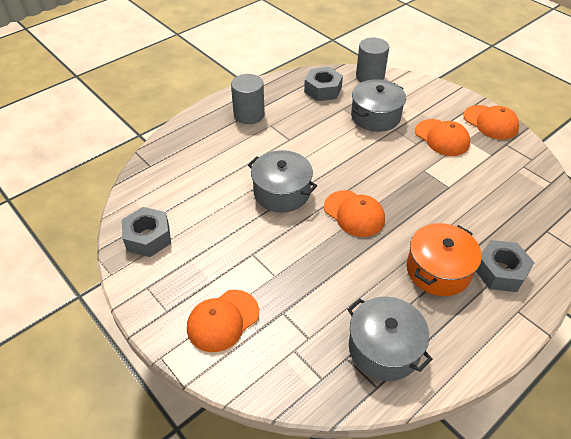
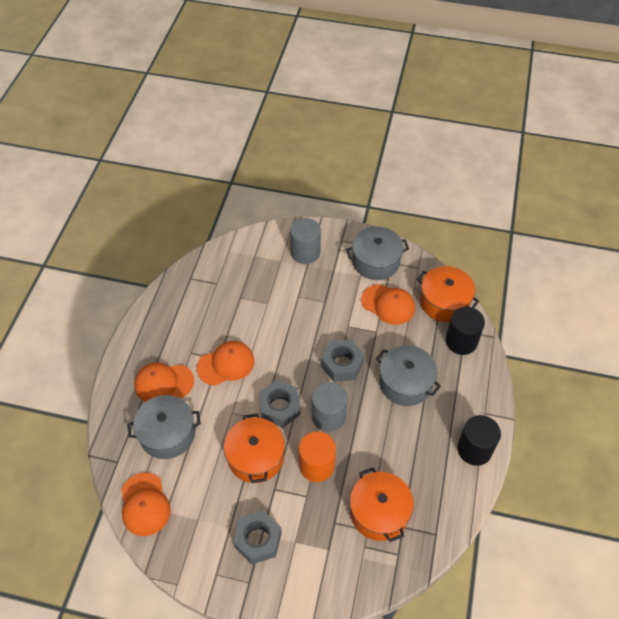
black cylinder: 0 -> 2
orange cylinder: 0 -> 1
orange pot: 1 -> 3

